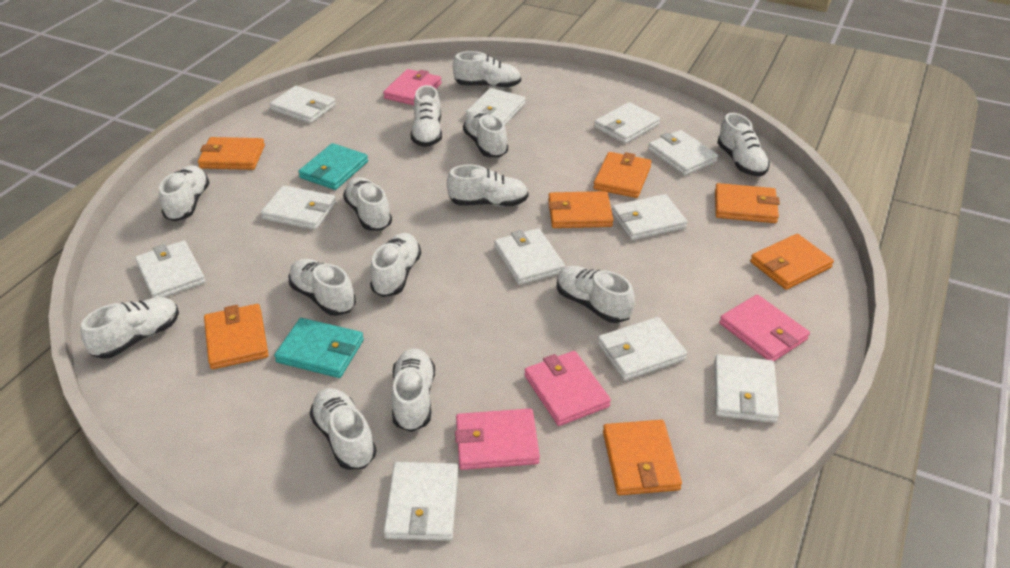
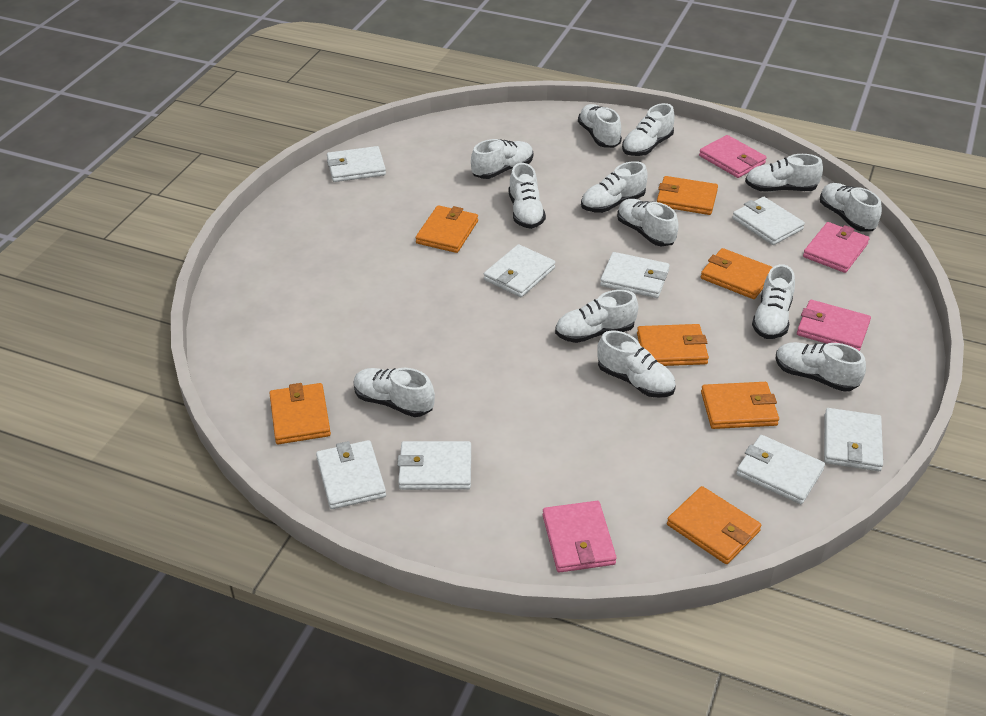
turquoise wallet: 2 -> 0
white wallet: 11 -> 8

